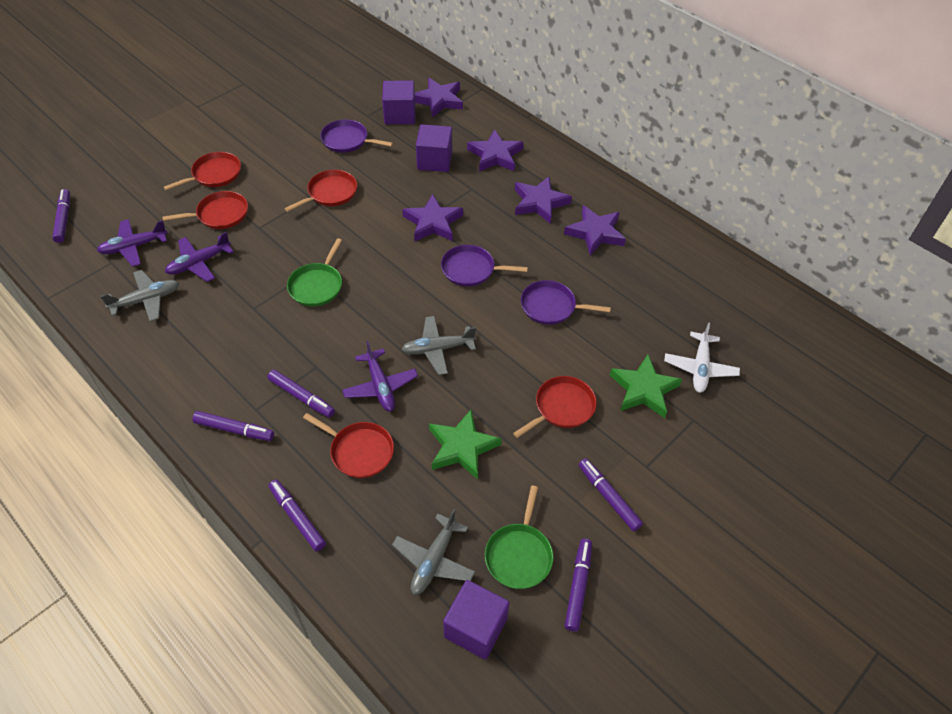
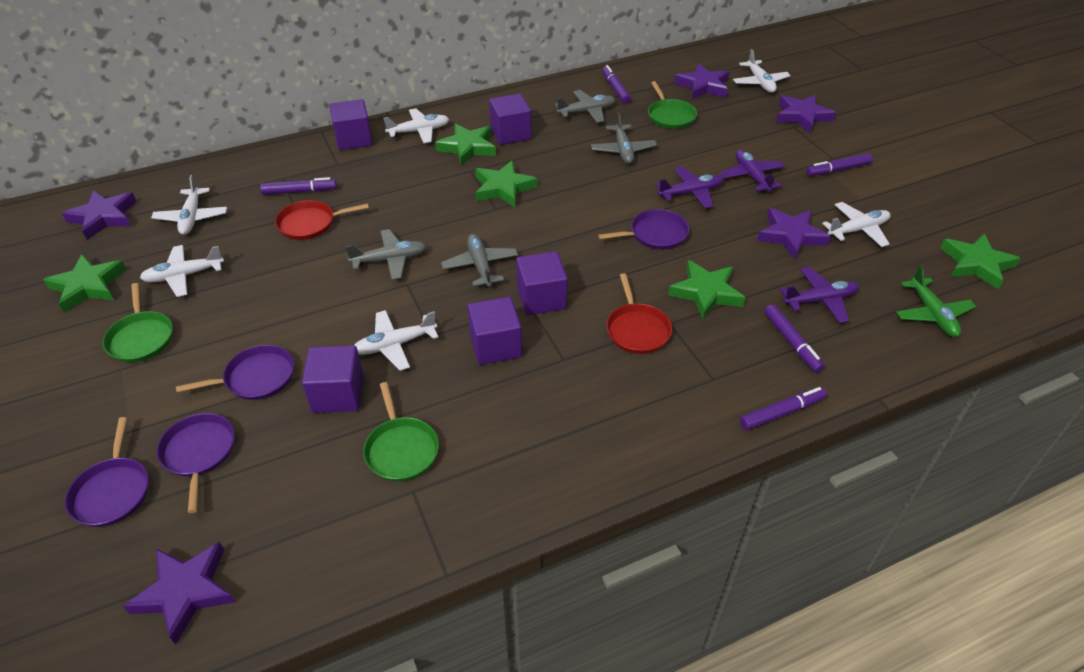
green pan: 2 -> 3
green plane: 0 -> 1
green star: 2 -> 5
grey plane: 3 -> 4
purple cube: 3 -> 5
purple marker: 6 -> 5
purple pan: 3 -> 4
red pan: 5 -> 2
white plane: 1 -> 6

